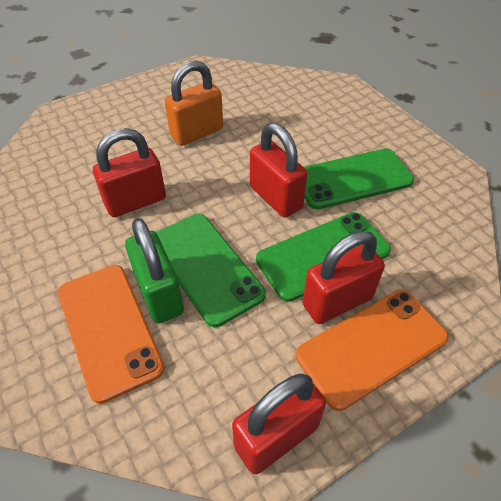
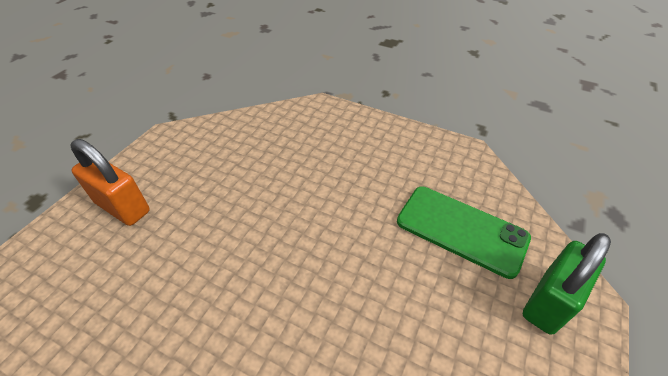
green phone: 3 -> 1
orange phone: 2 -> 0
red padlock: 4 -> 0

